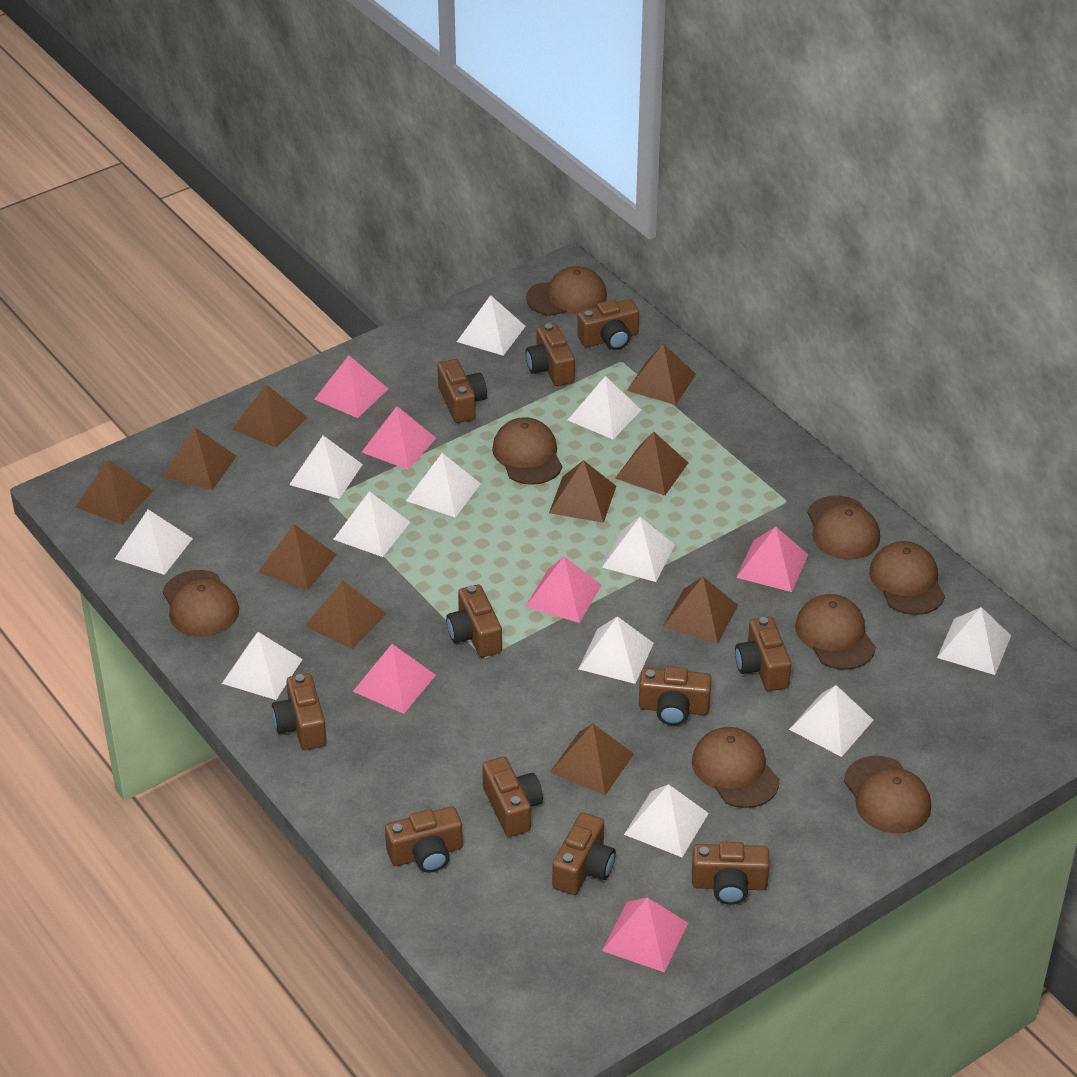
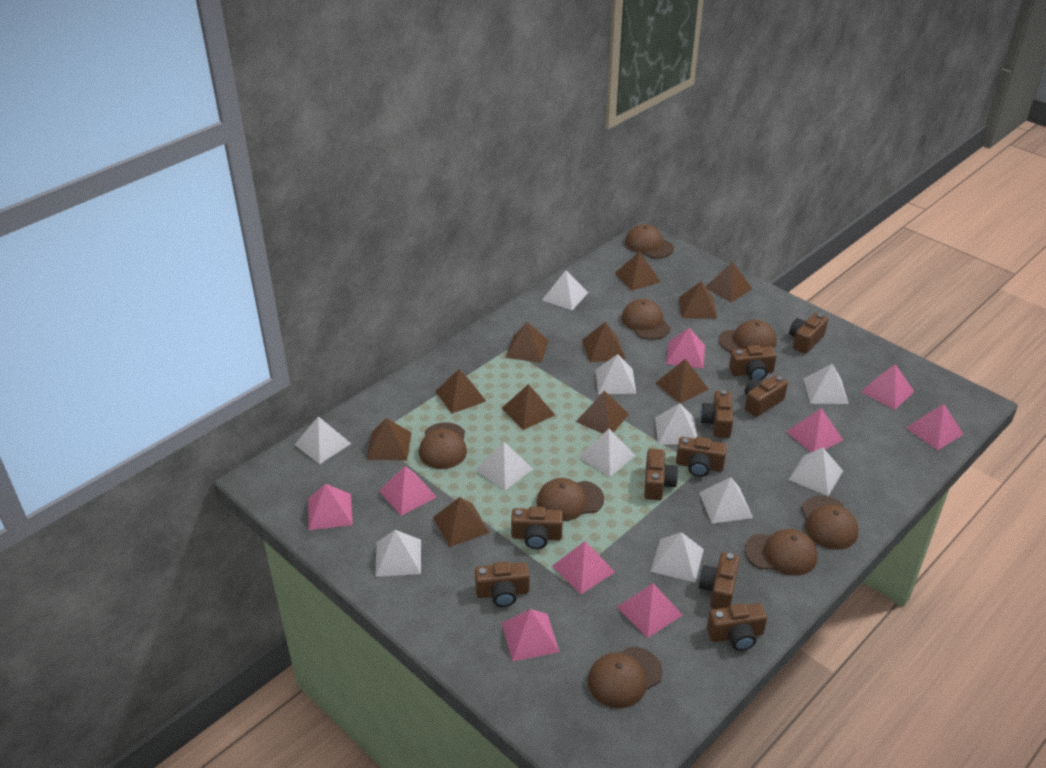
brown camera: 11 -> 10
brown pyramid: 10 -> 11
pink pyramid: 6 -> 9
white pyramid: 12 -> 11

